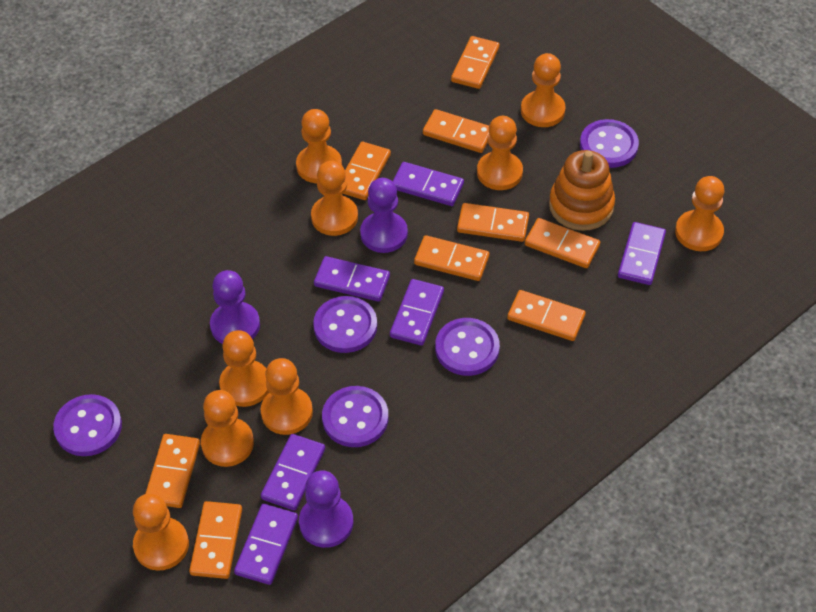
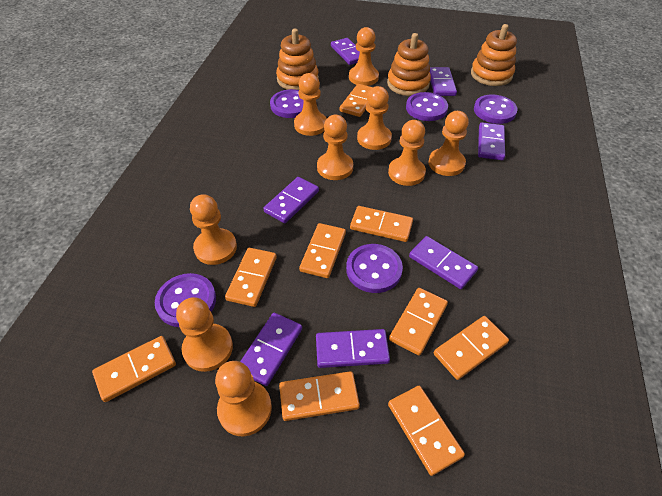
orange stacking toy: 1 -> 3
purple domino: 6 -> 7
purple pawn: 3 -> 0

